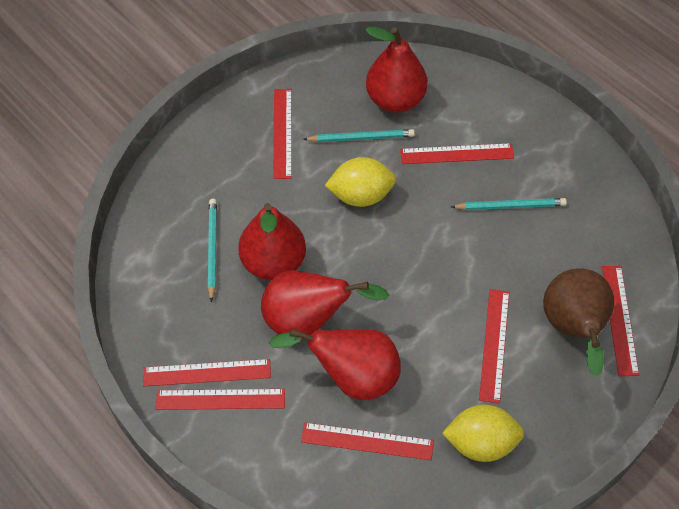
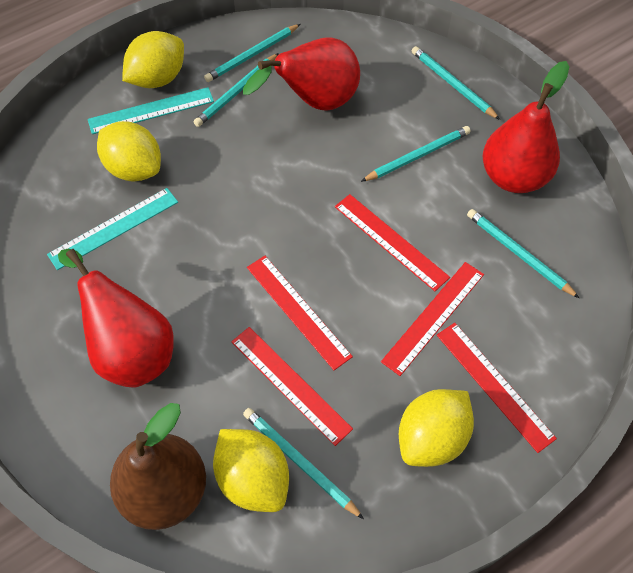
red pear: 4 -> 3
red ruler: 7 -> 5
turquoise pencil: 3 -> 6
turquoise ruler: 0 -> 2
yellow lemon: 2 -> 4

